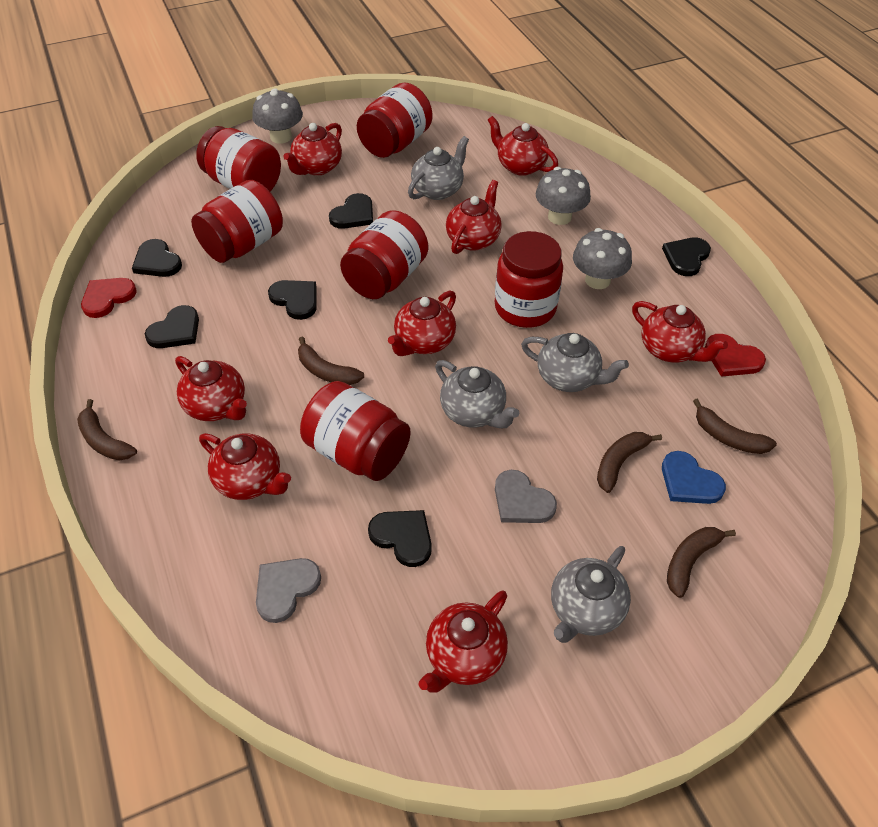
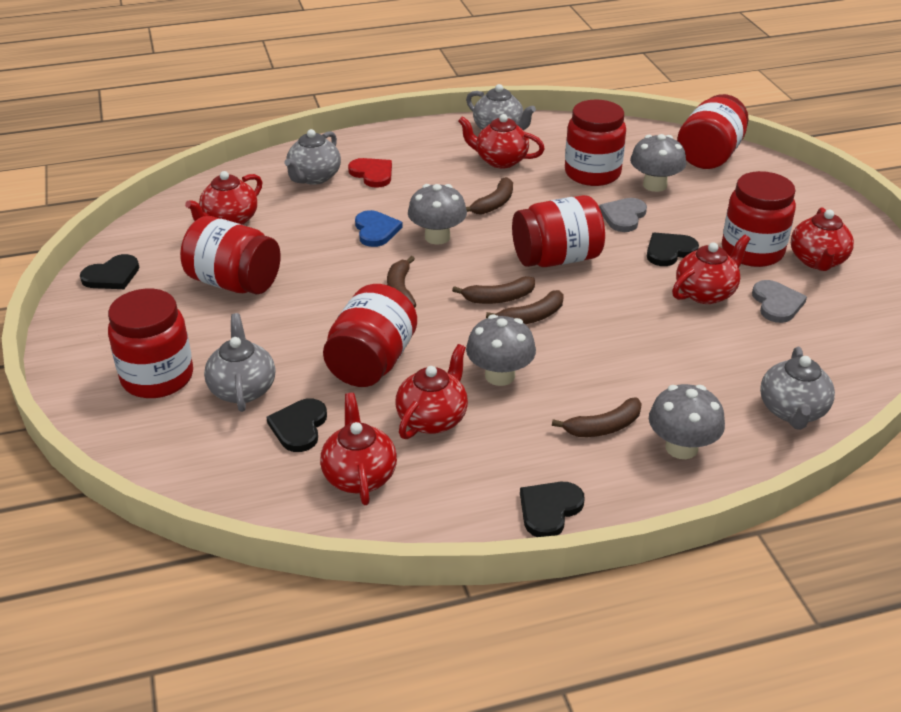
black heart: 6 -> 4
grey mushroom: 3 -> 4
red heart: 2 -> 1
red jar: 6 -> 7
red teapot: 8 -> 6

